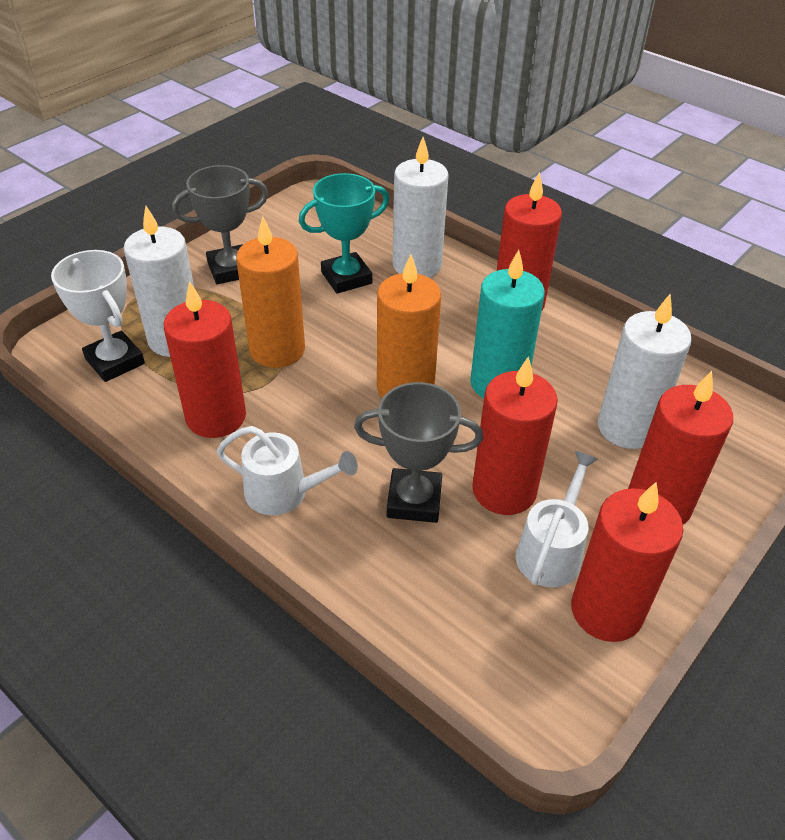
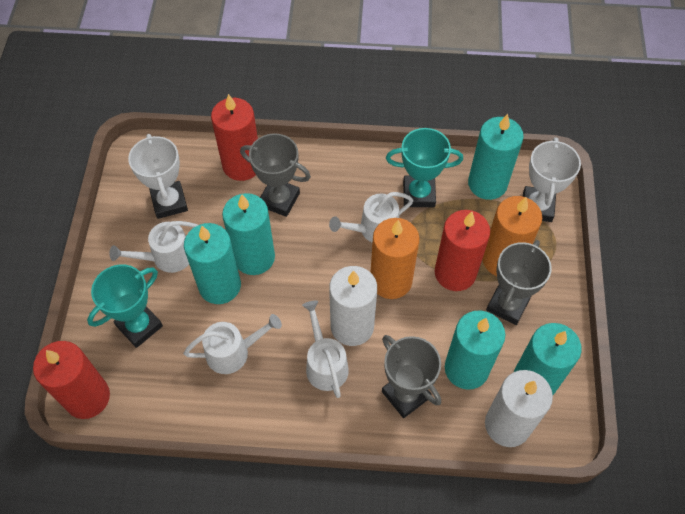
grey trophy: 2 -> 3
red candle: 5 -> 3
turquoise candle: 1 -> 5
turquoise trophy: 1 -> 2
white candle: 3 -> 2
white trophy: 1 -> 2
white watering can: 2 -> 4

